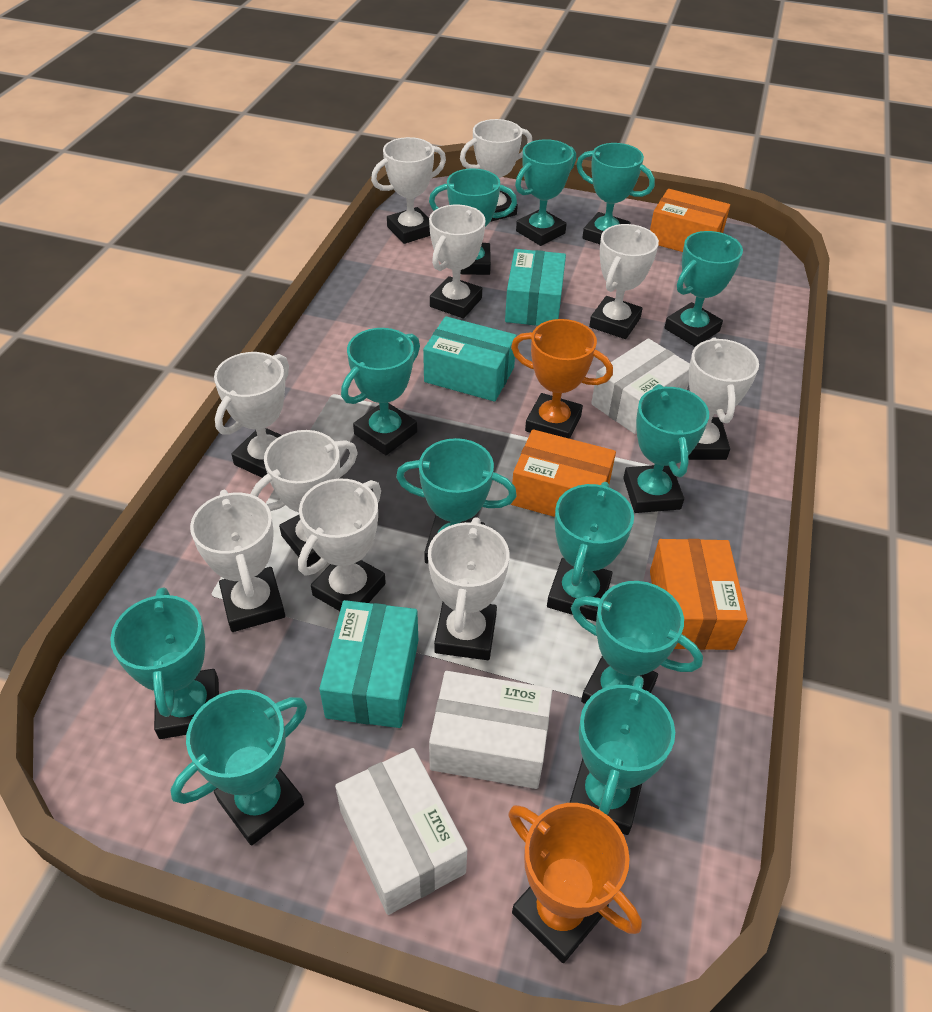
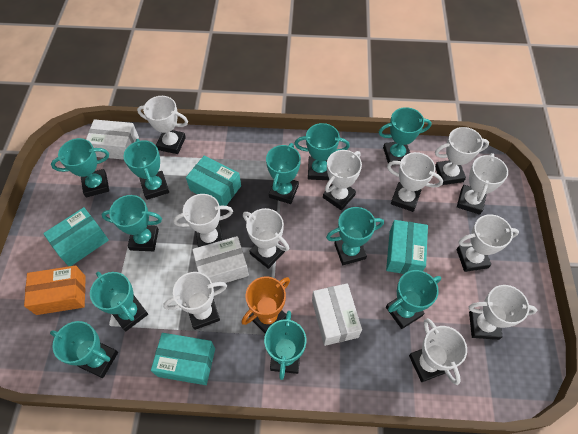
orange box: 3 -> 1
orange trophy: 2 -> 1
turquoise box: 3 -> 4
turquoise trophy: 12 -> 11
white trophy: 10 -> 11

